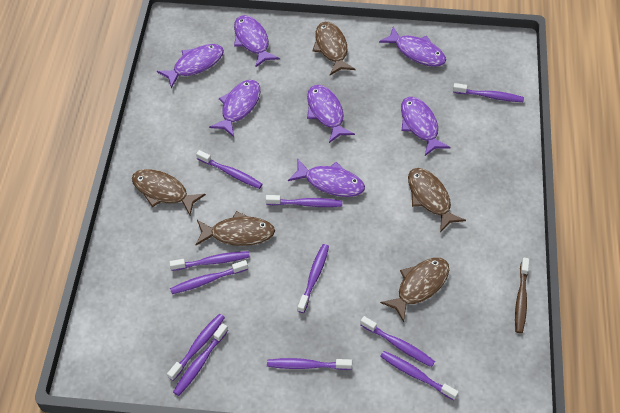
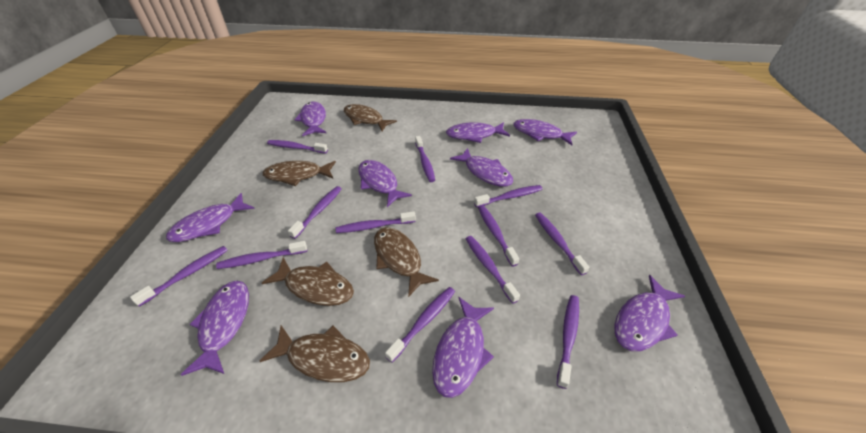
brown toothbrush: 1 -> 0
purple fish: 7 -> 9
purple toothbrush: 11 -> 12

